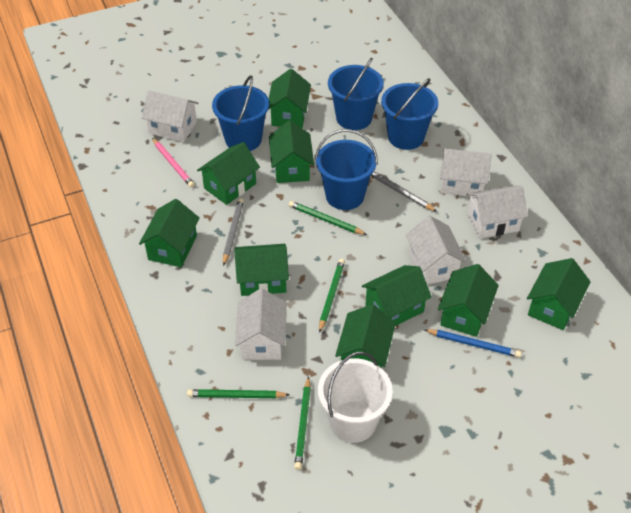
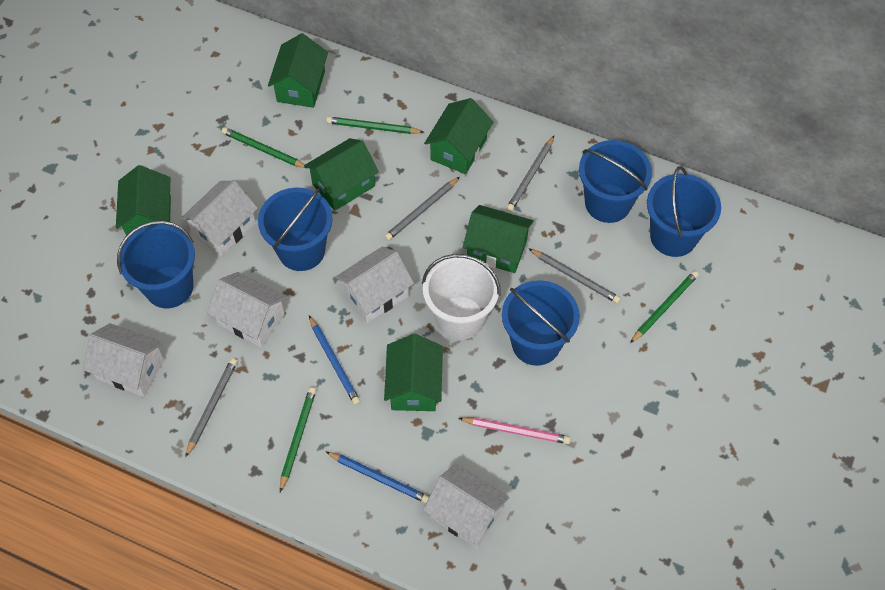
blue bucket: 4 -> 5
blue pencil: 1 -> 2
green house: 9 -> 6
grey pencil: 2 -> 4

